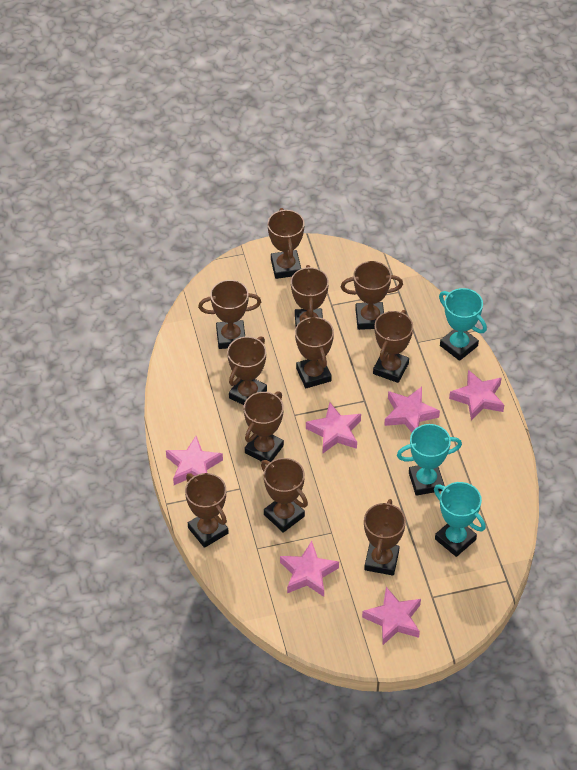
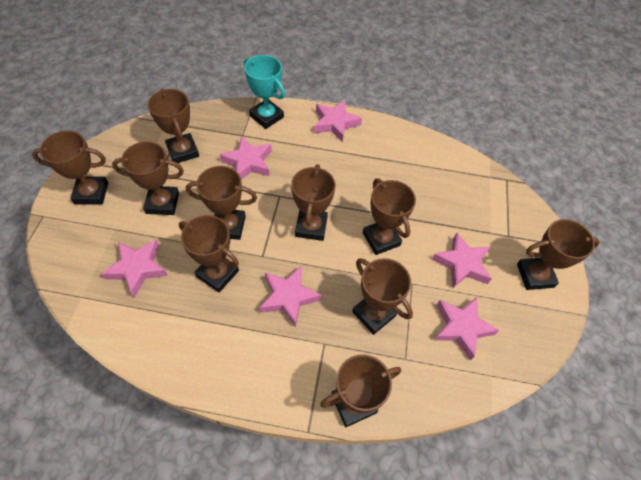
brown trophy: 11 -> 10
turquoise trophy: 3 -> 1

